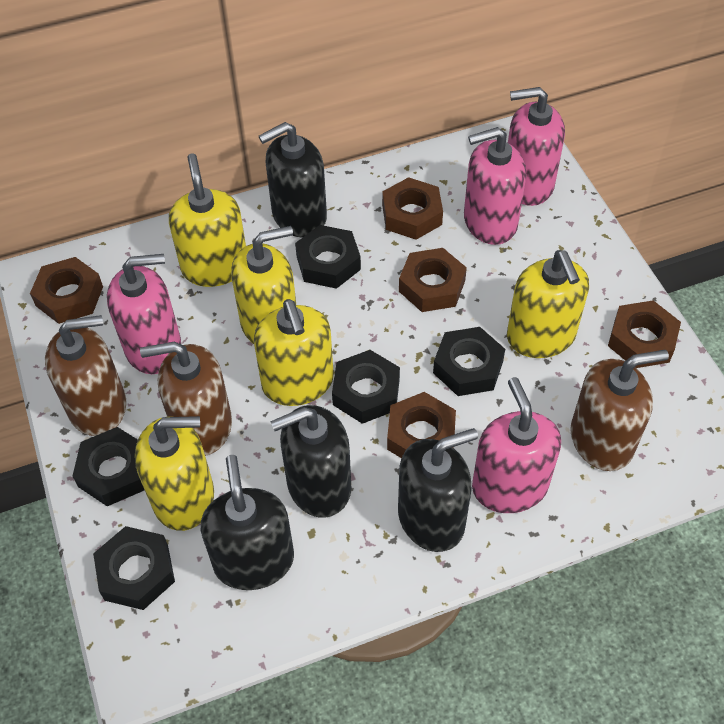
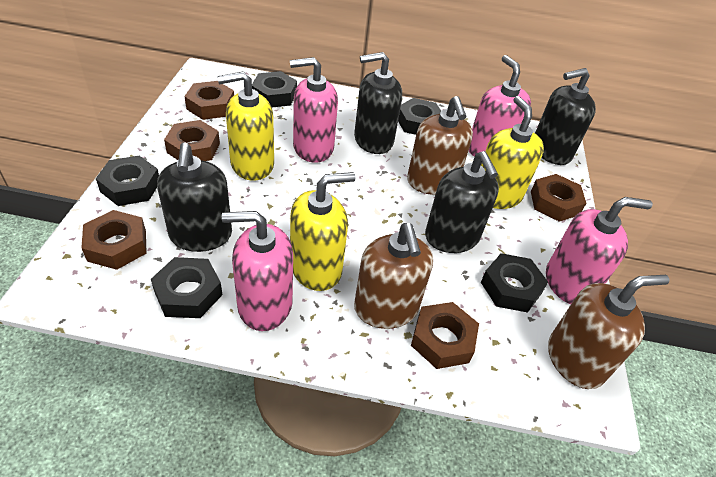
yellow soap dispenser: 5 -> 3

